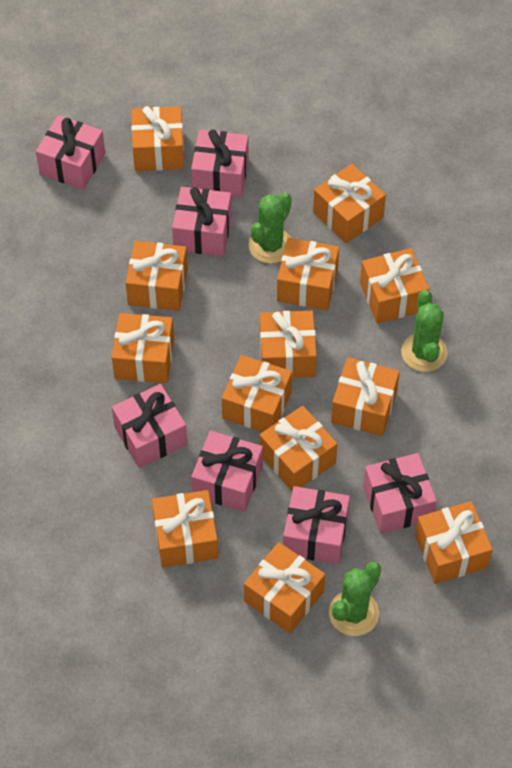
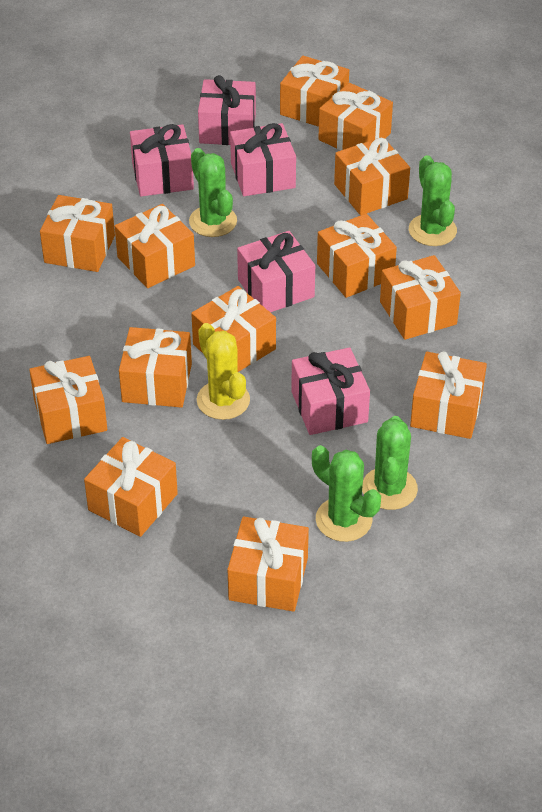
green cactus: 3 -> 4
pink gift: 7 -> 5
yellow cactus: 0 -> 1

